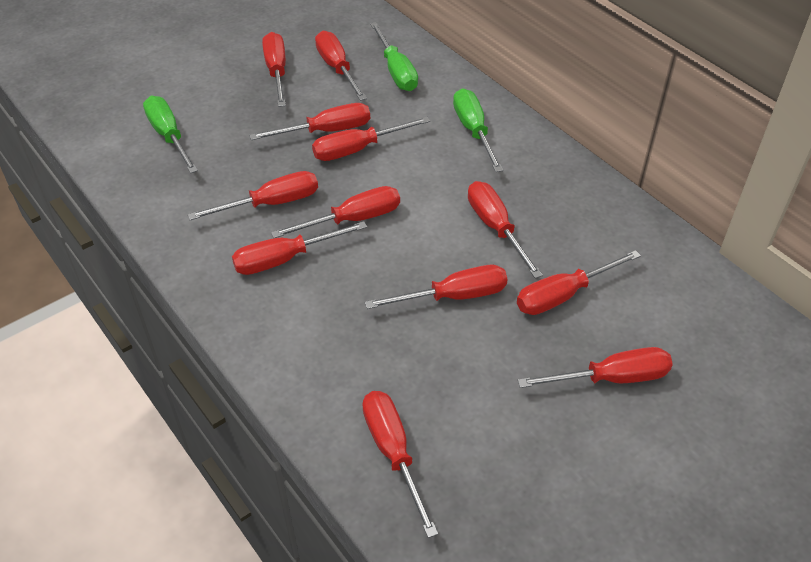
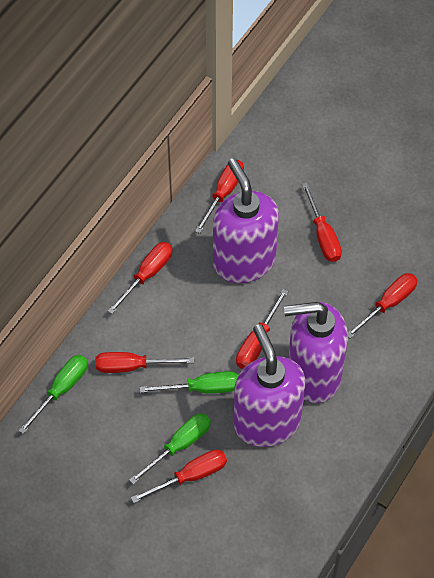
purple soap dispenser: 0 -> 3
red screwdriver: 12 -> 7

